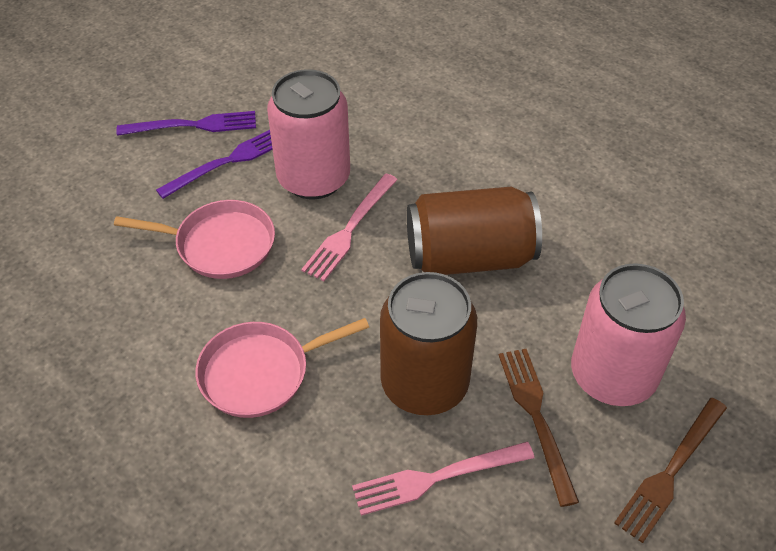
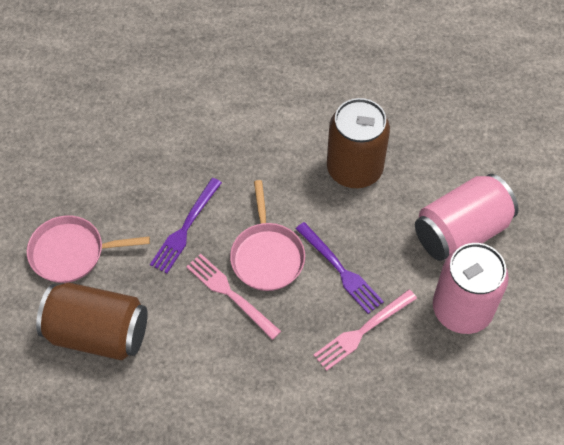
brown fork: 2 -> 0

